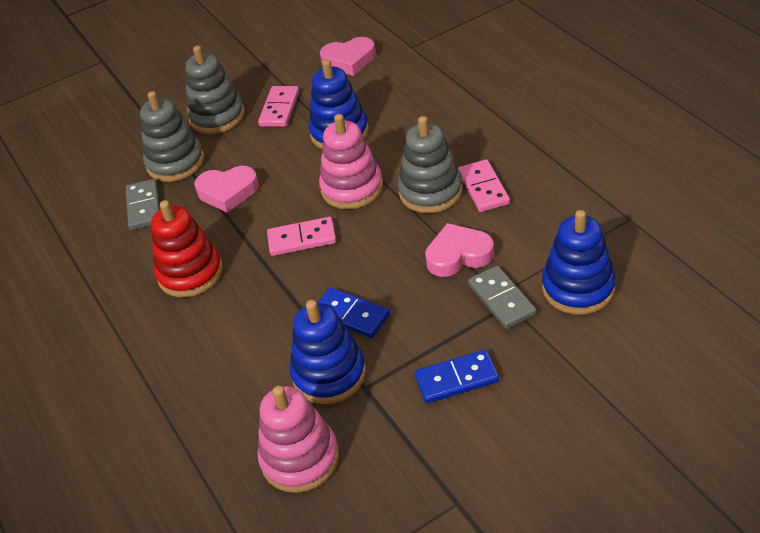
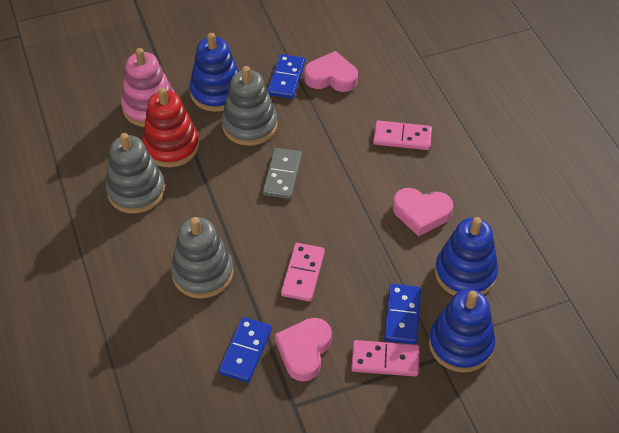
blue domino: 2 -> 3
grey domino: 2 -> 1
pink stacking toy: 2 -> 1

